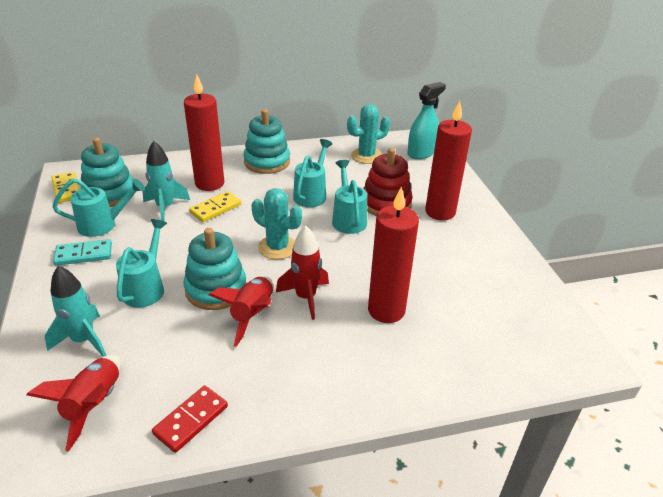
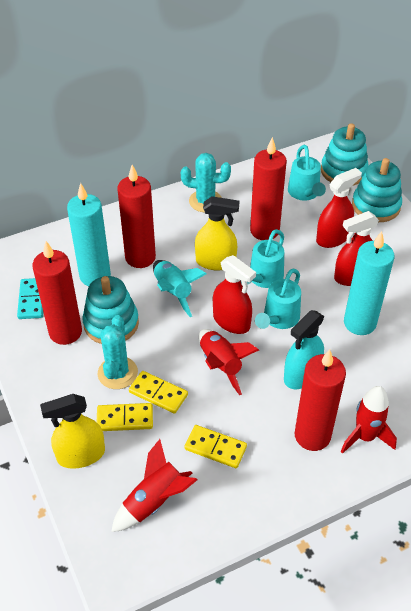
red candle: 3 -> 4
red domino: 1 -> 0
red spray bottle: 0 -> 3
red stacking toy: 1 -> 0
turquoise candle: 0 -> 2
turquoise rocket: 2 -> 1
turquoise watering can: 4 -> 3
yellow domino: 2 -> 3
yellow spray bottle: 0 -> 2

